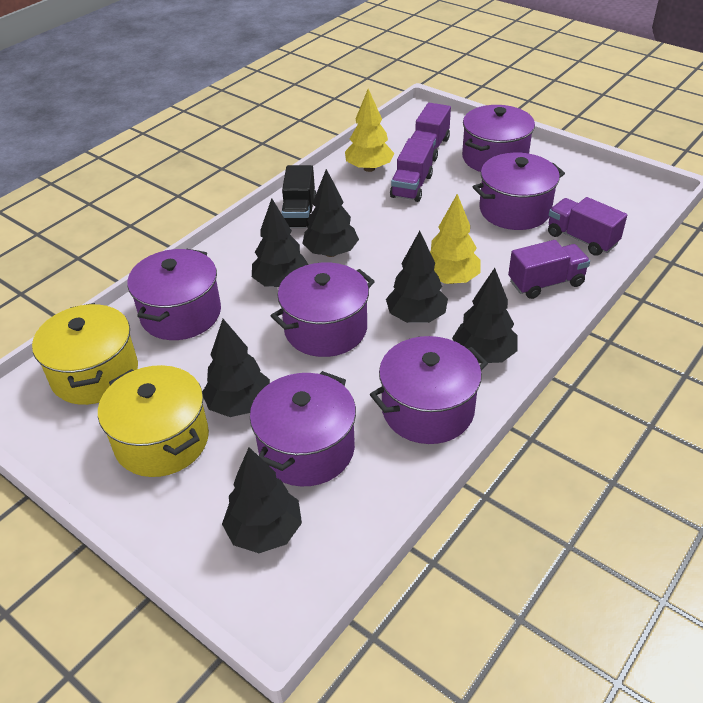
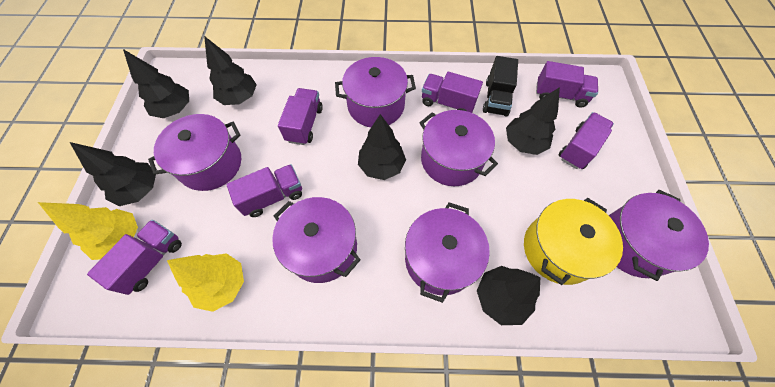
purple truck: 4 -> 6
yellow pot: 2 -> 1

